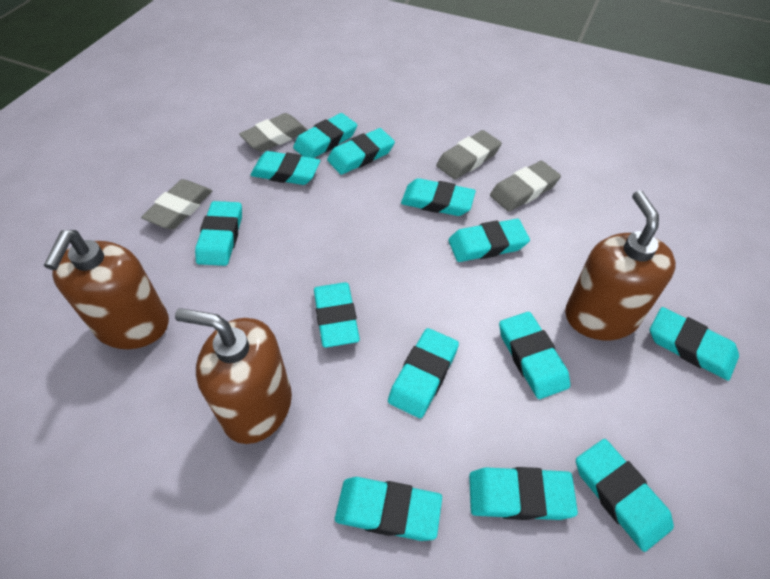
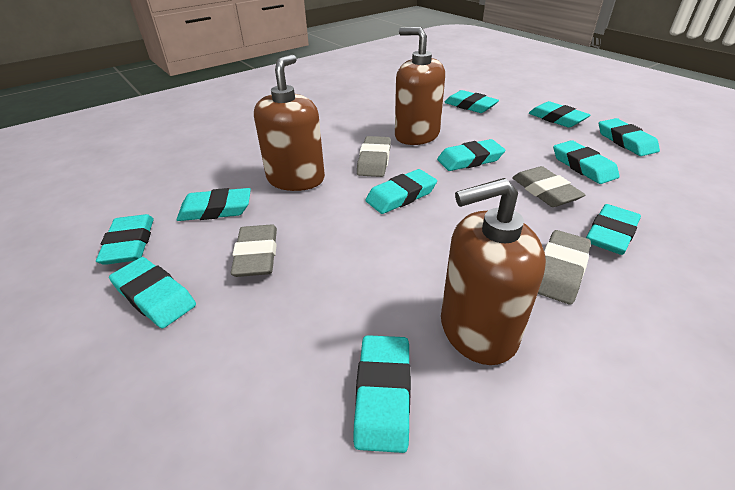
turquoise eraser: 13 -> 11

